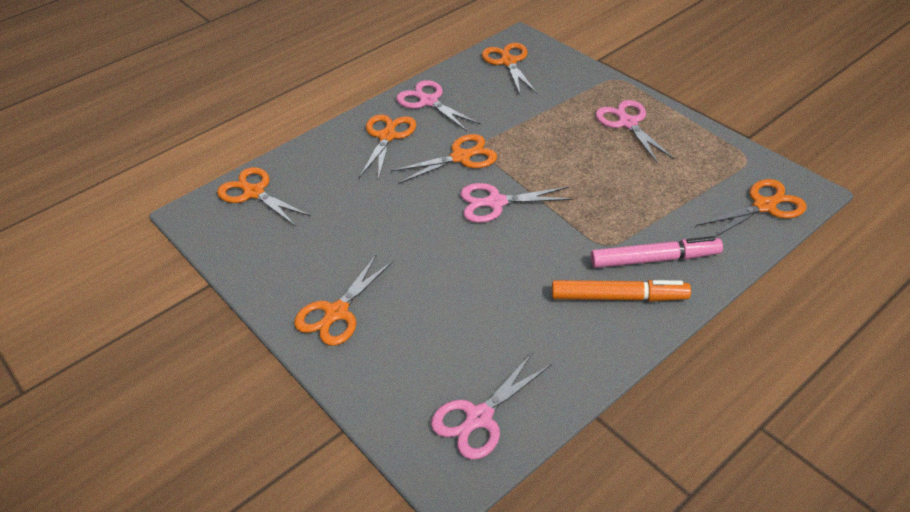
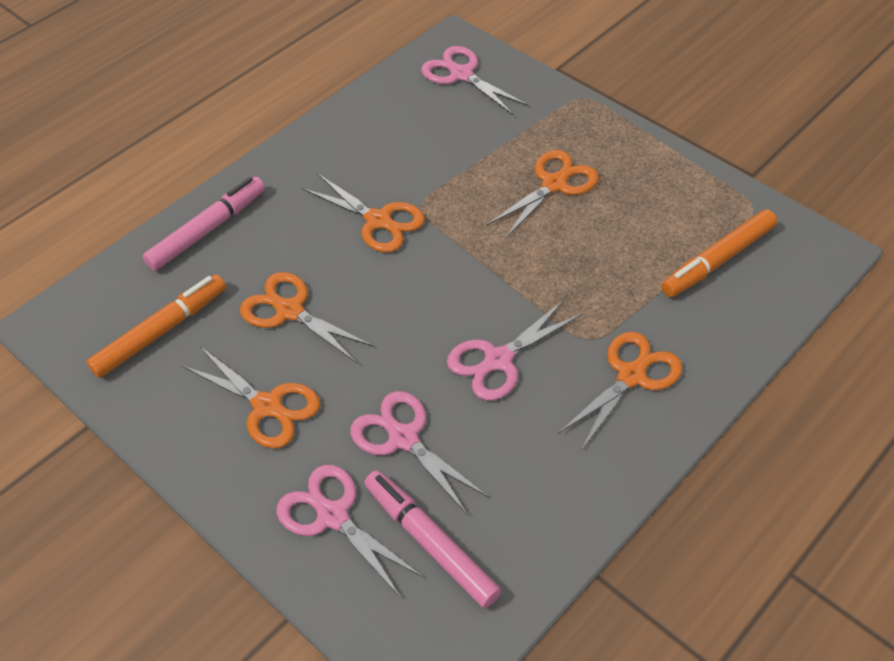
orange marker: 1 -> 2
orange scissors: 6 -> 5
pink marker: 1 -> 2

